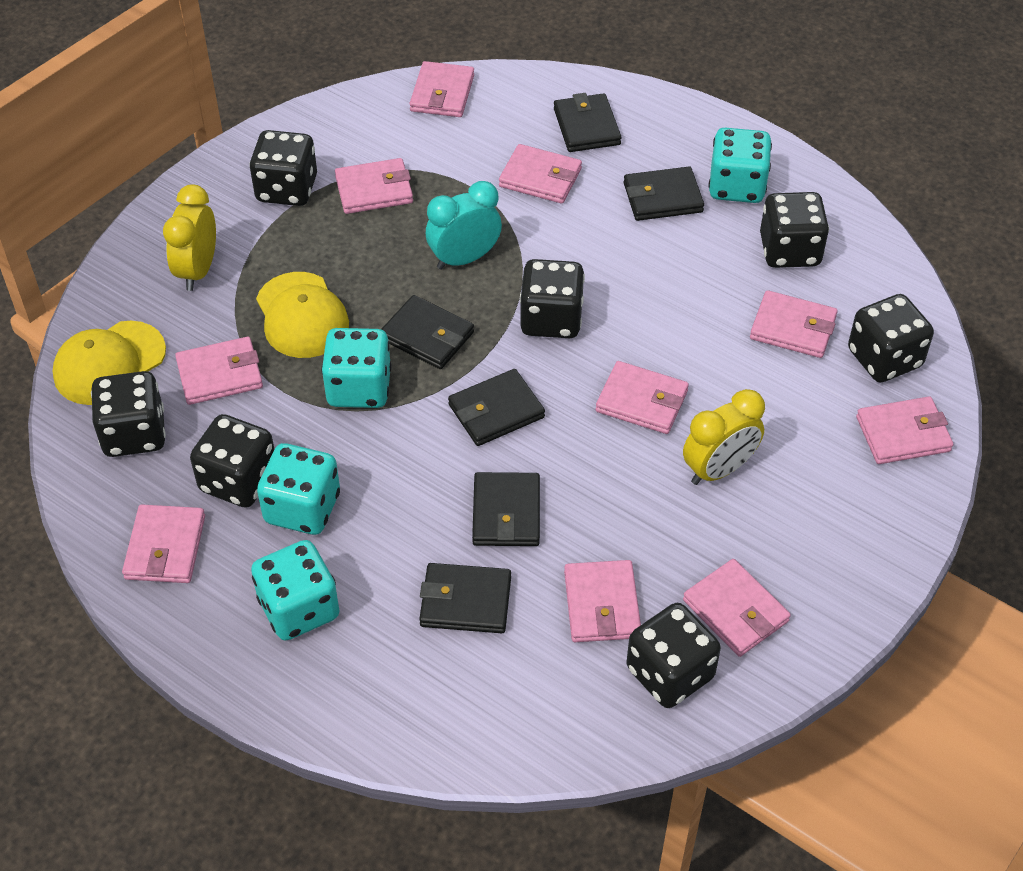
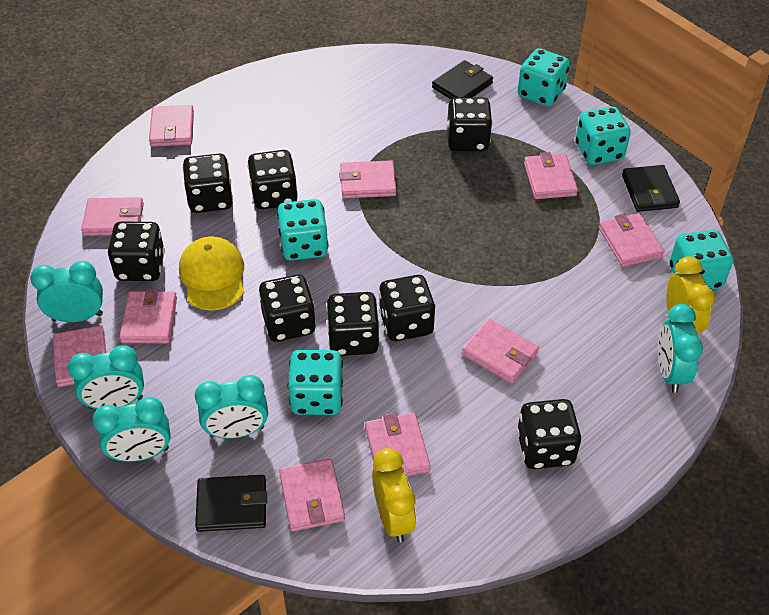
black dice: 7 -> 8
black wallet: 6 -> 3
turquoise clock: 1 -> 5
turquoise dice: 4 -> 5
yellow cap: 2 -> 1

